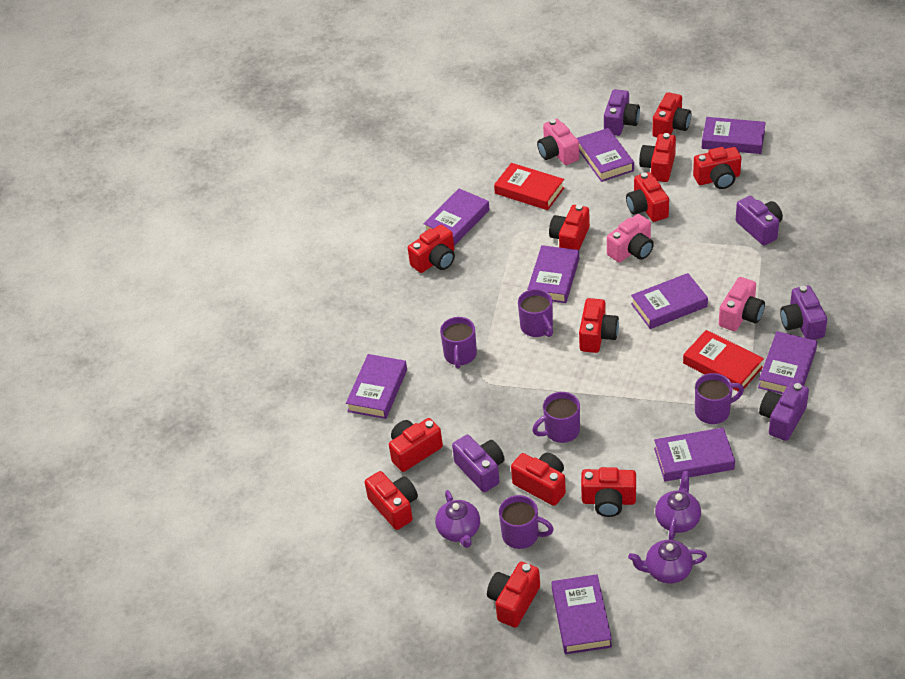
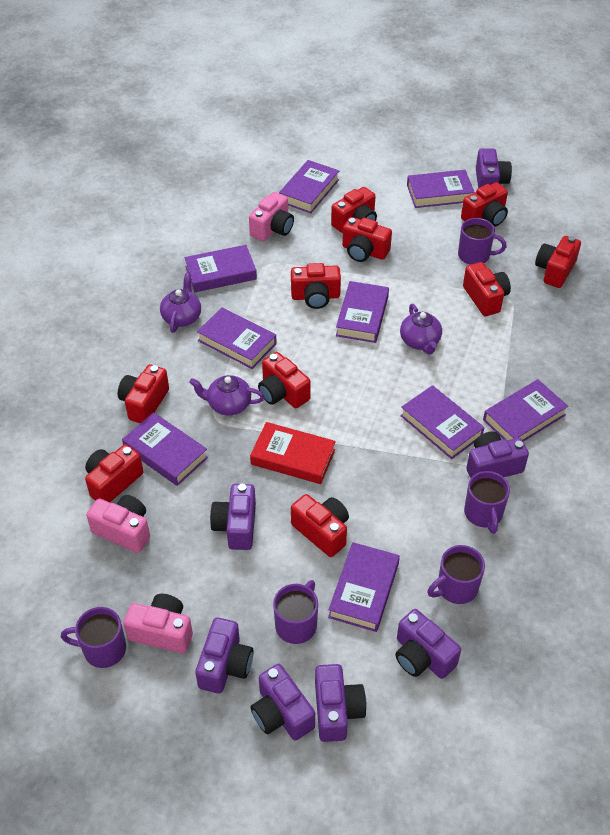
purple camera: 5 -> 7
red book: 2 -> 1
red camera: 12 -> 10

